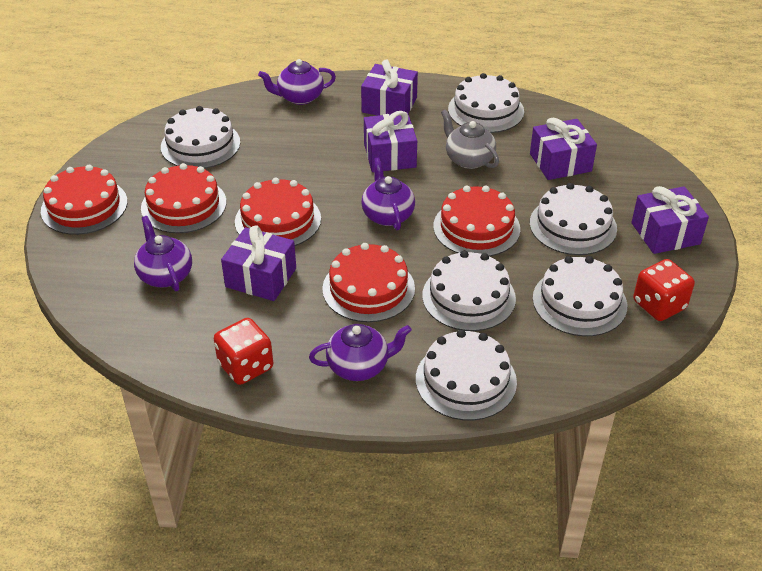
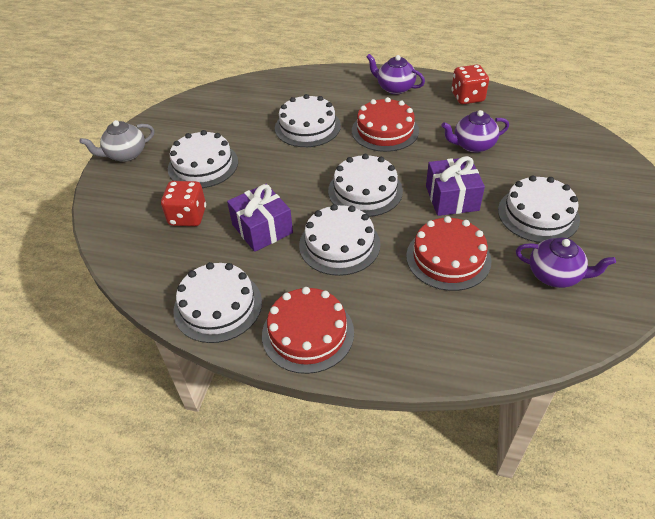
purple gift: 5 -> 2
purple teapot: 4 -> 3
red cake: 5 -> 3

